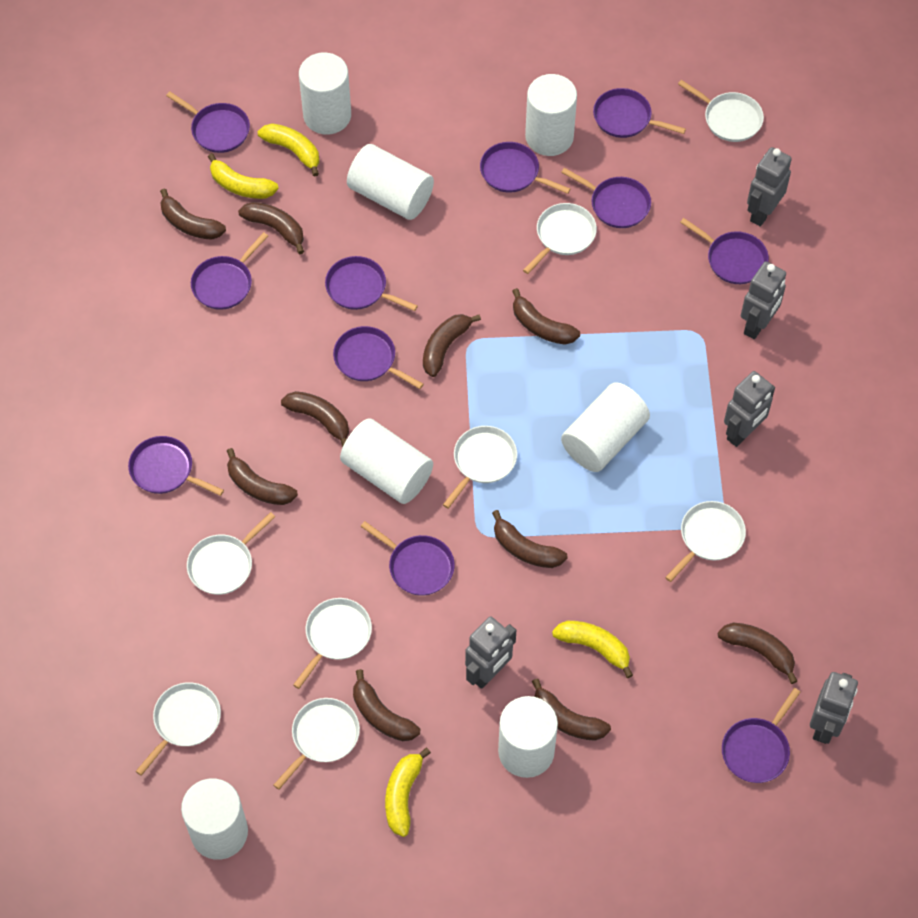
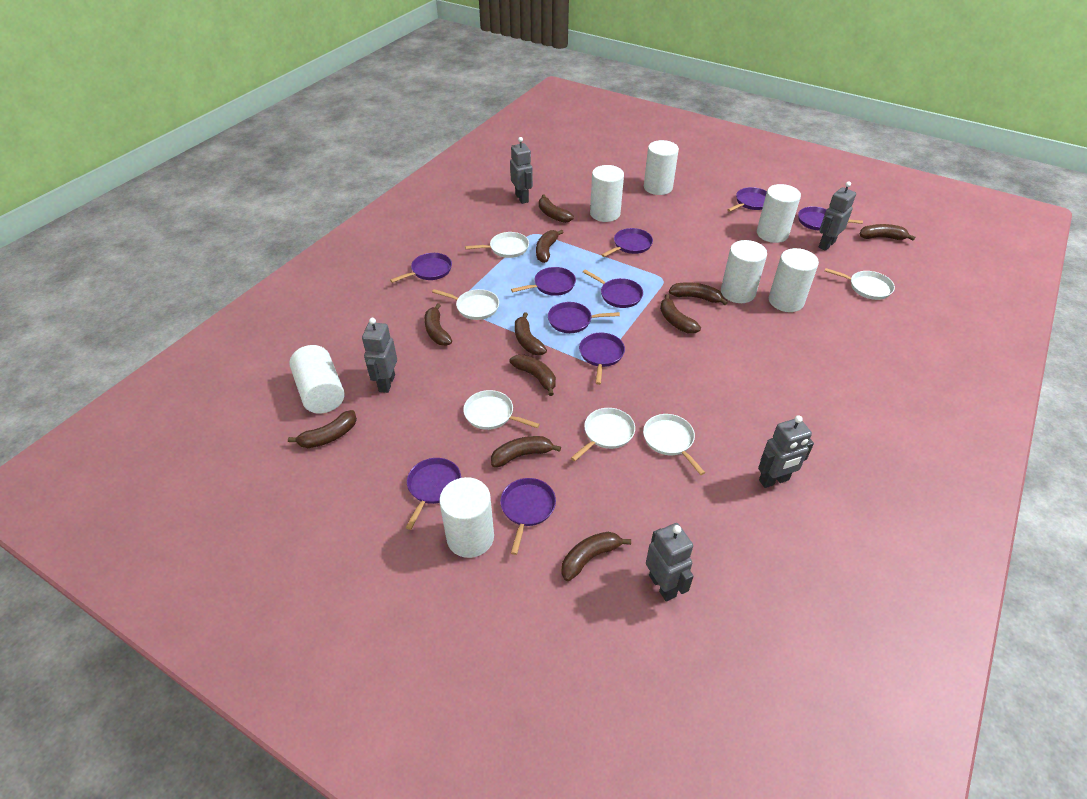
brown banana: 10 -> 11
purple pan: 11 -> 10
white pan: 8 -> 6
yellow banana: 4 -> 0

